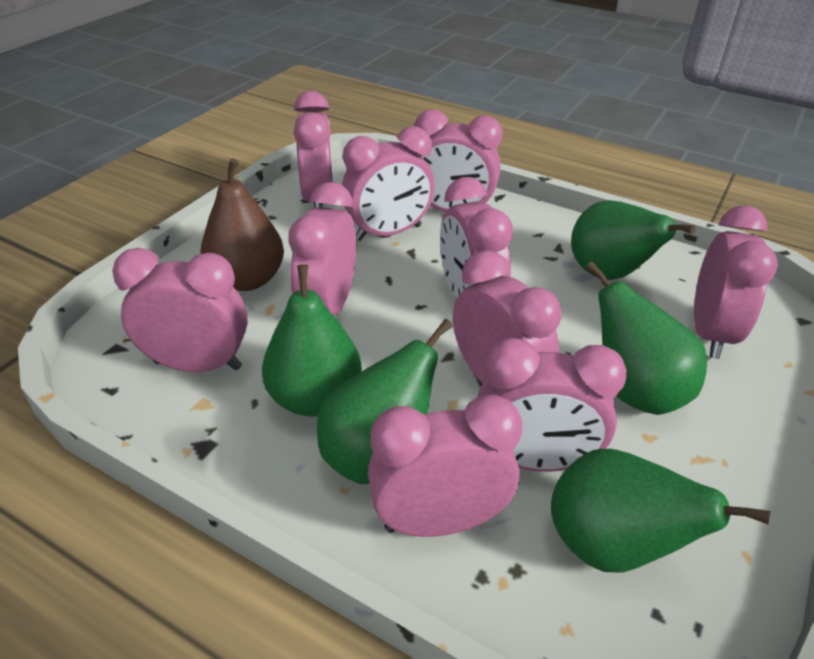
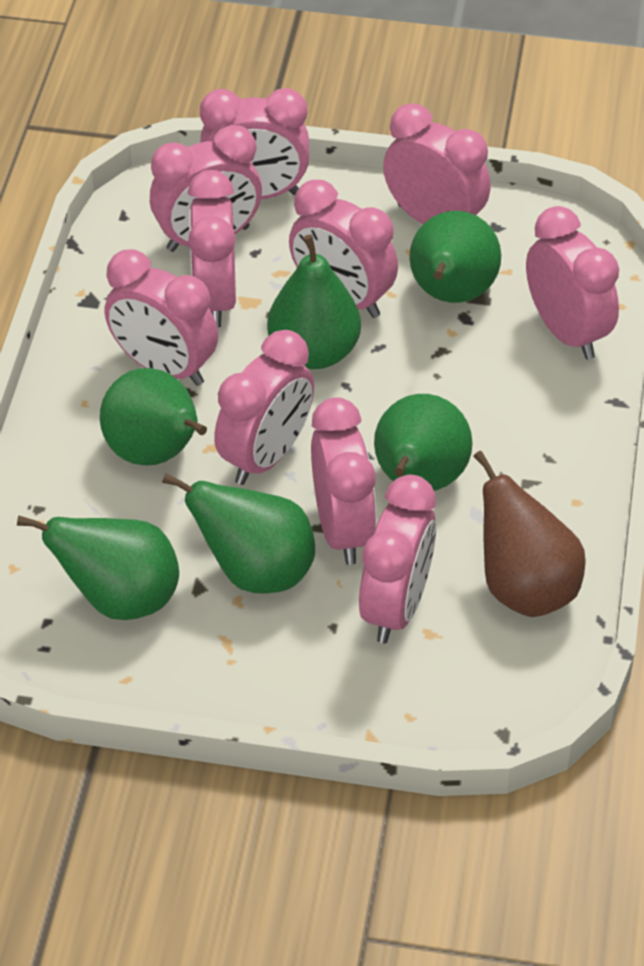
green pear: 5 -> 6

